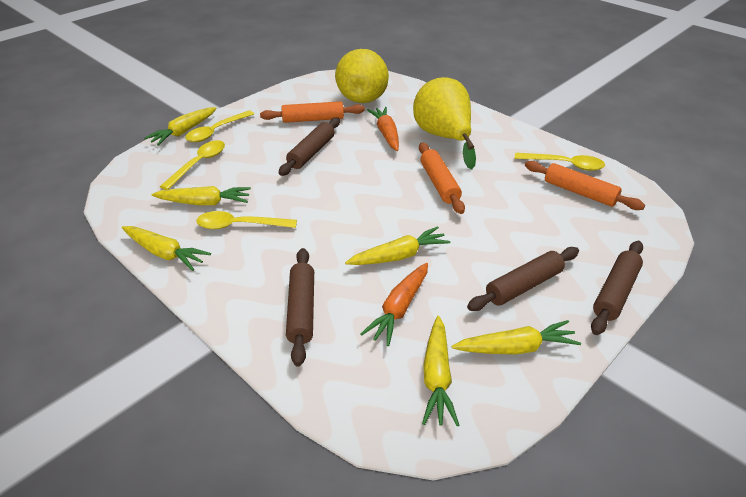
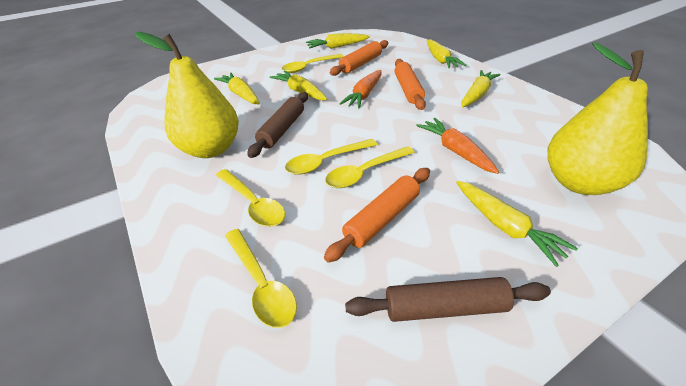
brown rolling pin: 4 -> 2
yellow spoon: 4 -> 5

